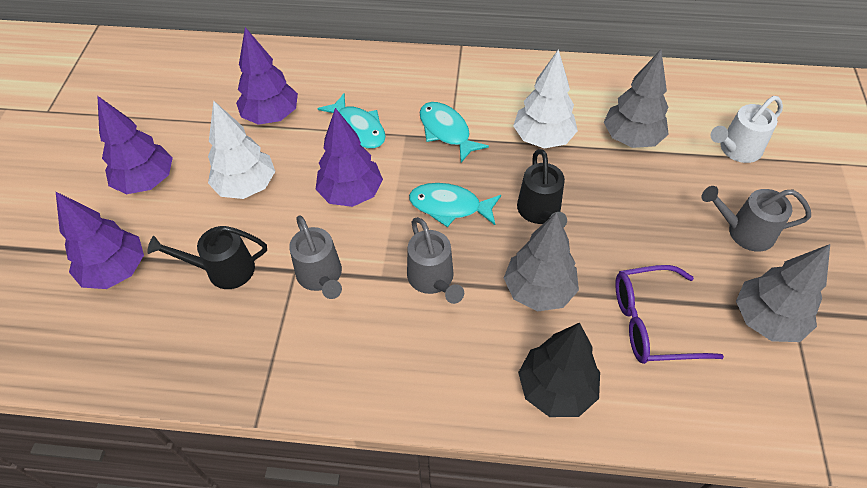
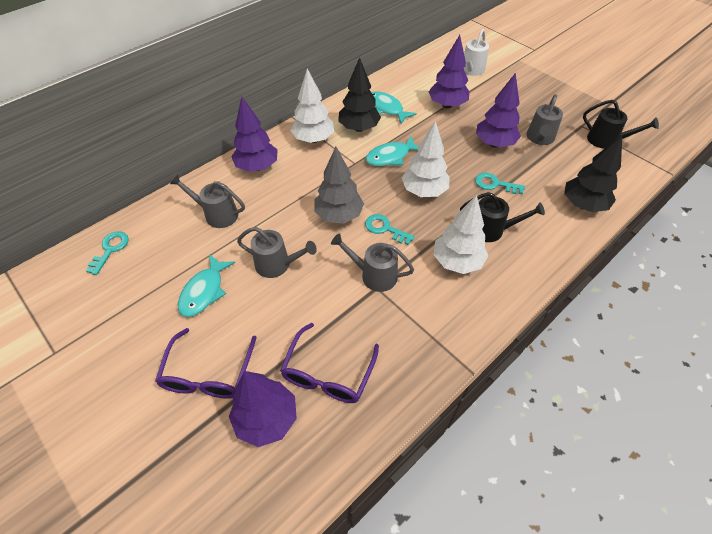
black tree: 1 -> 2
grey tree: 3 -> 1
grey watering can: 3 -> 4
purple glasses: 1 -> 2
turquoise key: 0 -> 3
white tree: 2 -> 3

